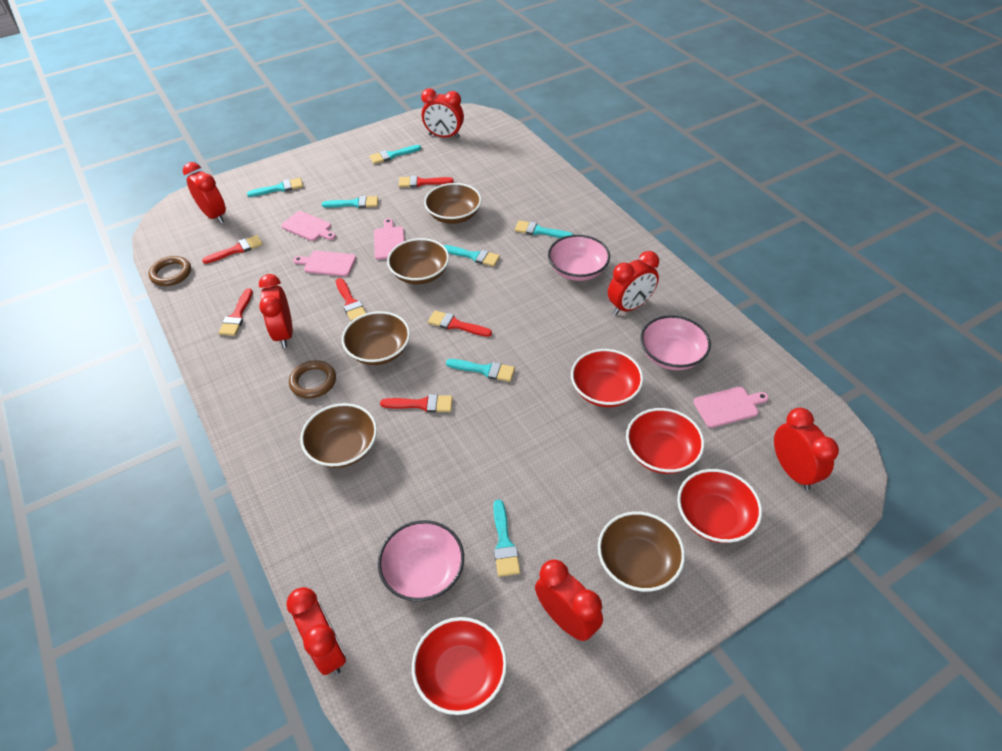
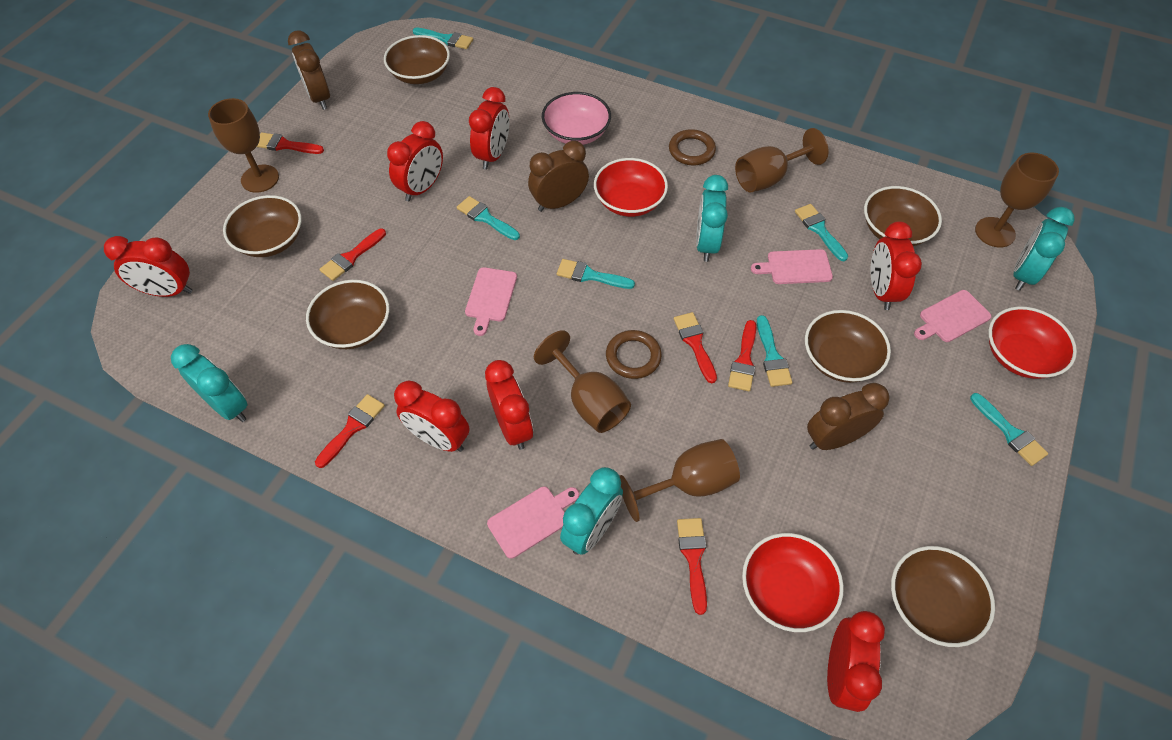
brown bowl: 5 -> 6
brown clock: 0 -> 3
brown goblet: 0 -> 5
pink bowl: 3 -> 1
red bowl: 4 -> 3
turquoise brush: 7 -> 6
turquoise clock: 0 -> 4

